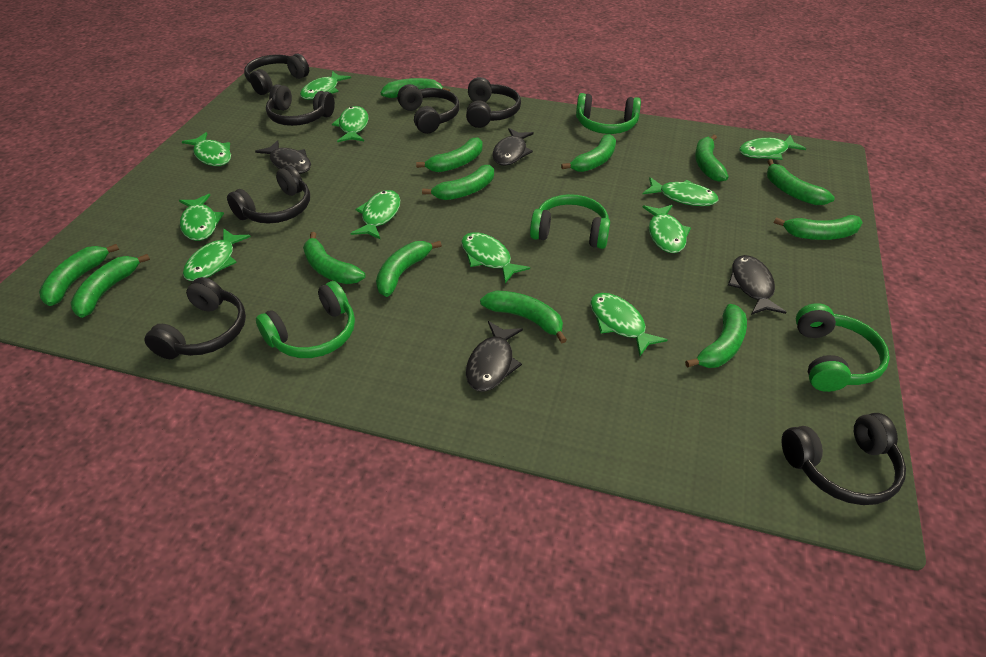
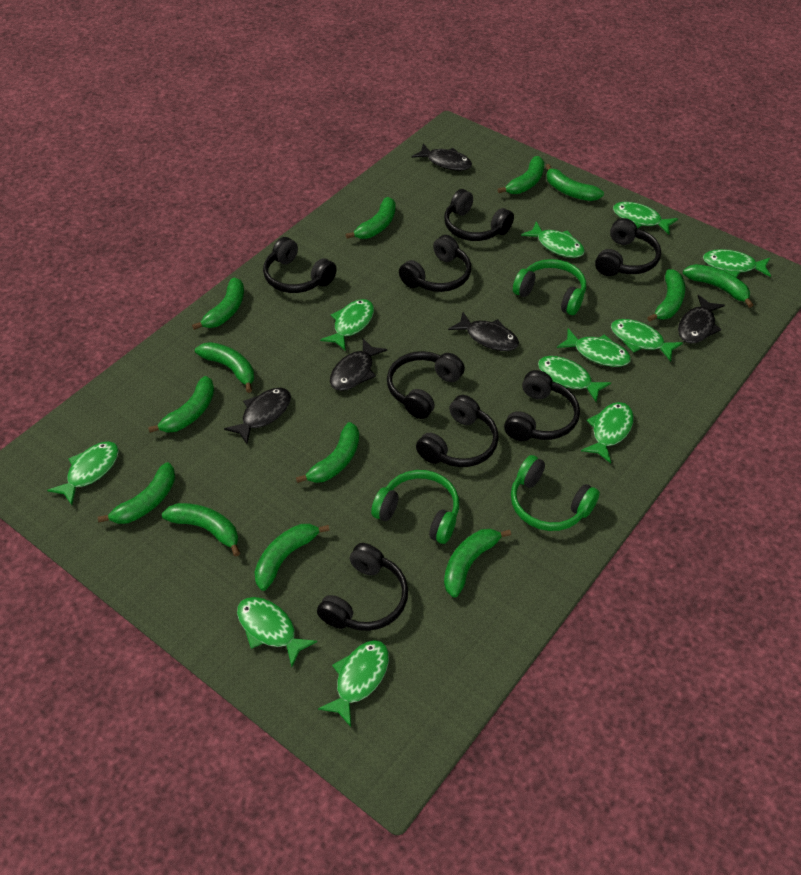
black fish: 4 -> 5
black headphones: 7 -> 8
green headphones: 4 -> 3

